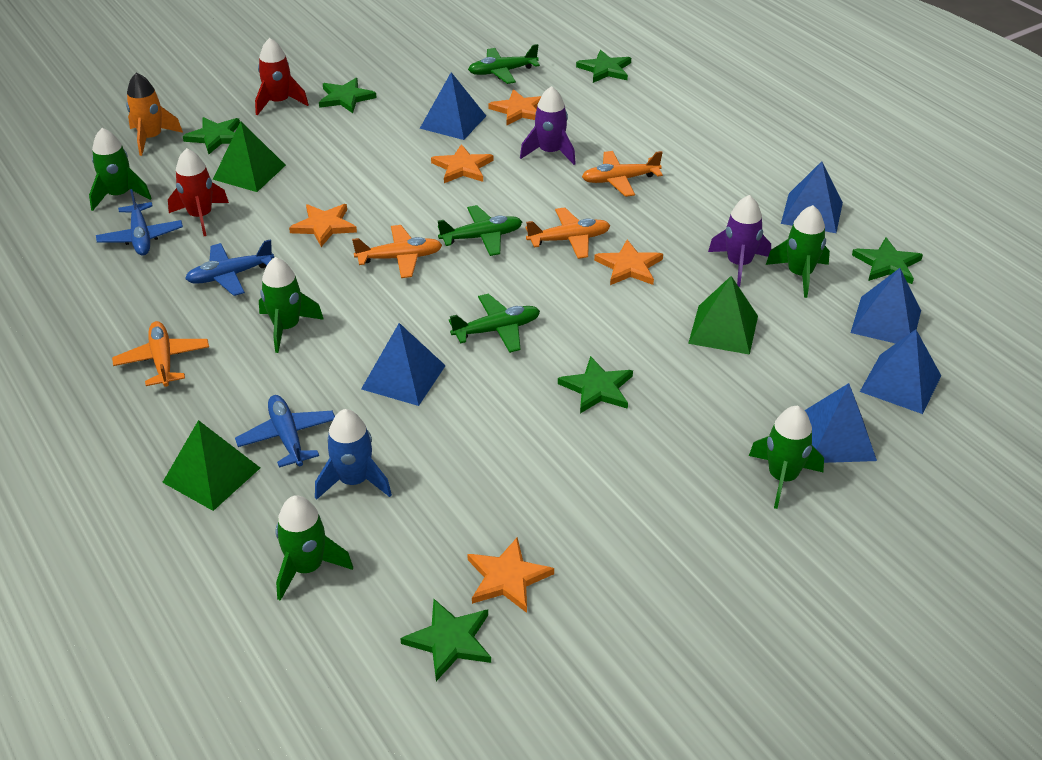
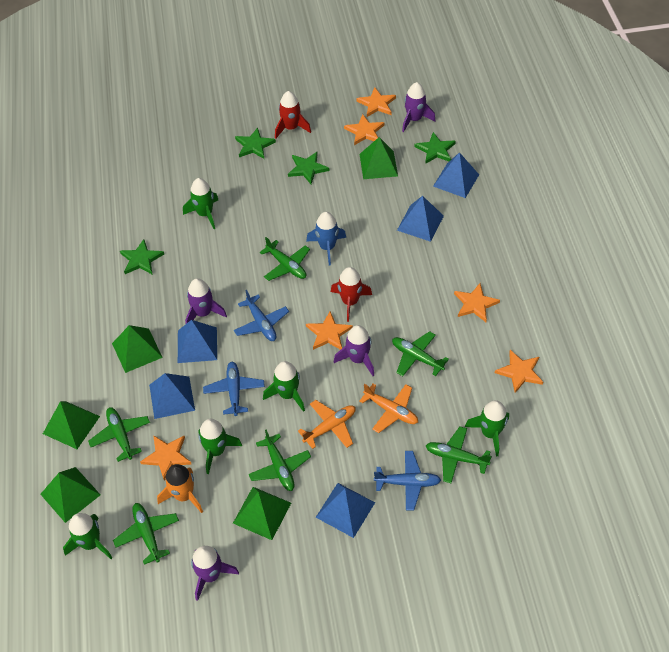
blue pyramid: 6 -> 5
green plane: 3 -> 6
green pyramid: 3 -> 5
green star: 6 -> 4
orange plane: 4 -> 2
orange star: 5 -> 6
purple rocket: 2 -> 4

